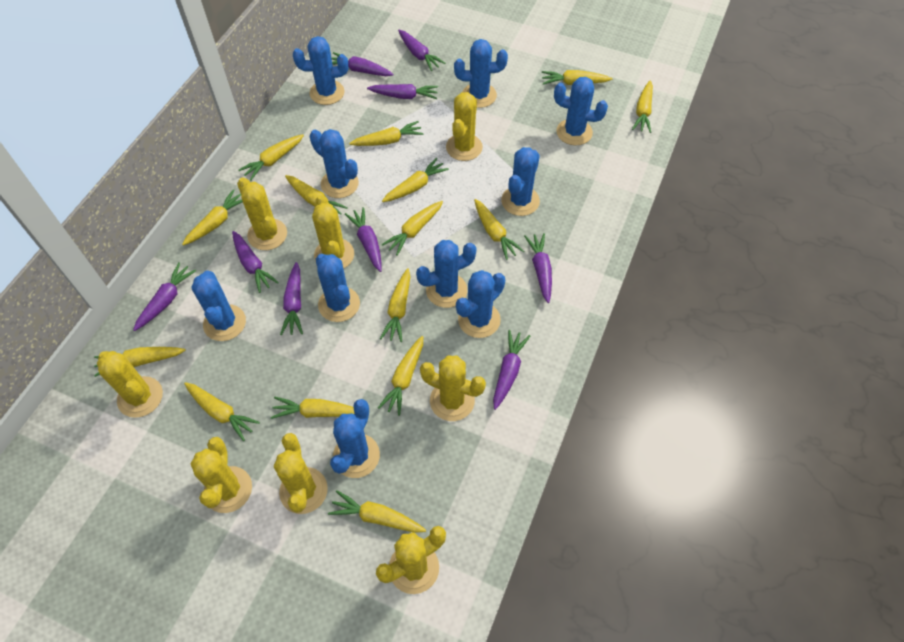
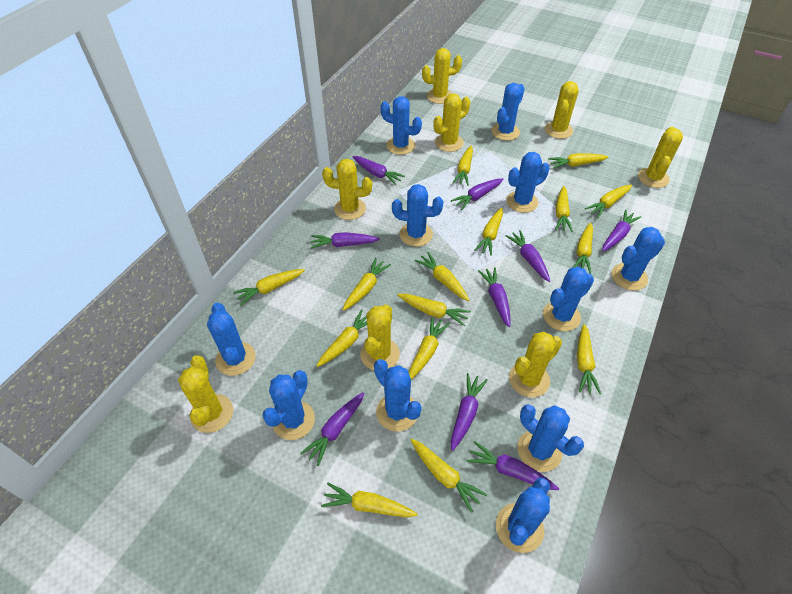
blue cactus: 10 -> 11

